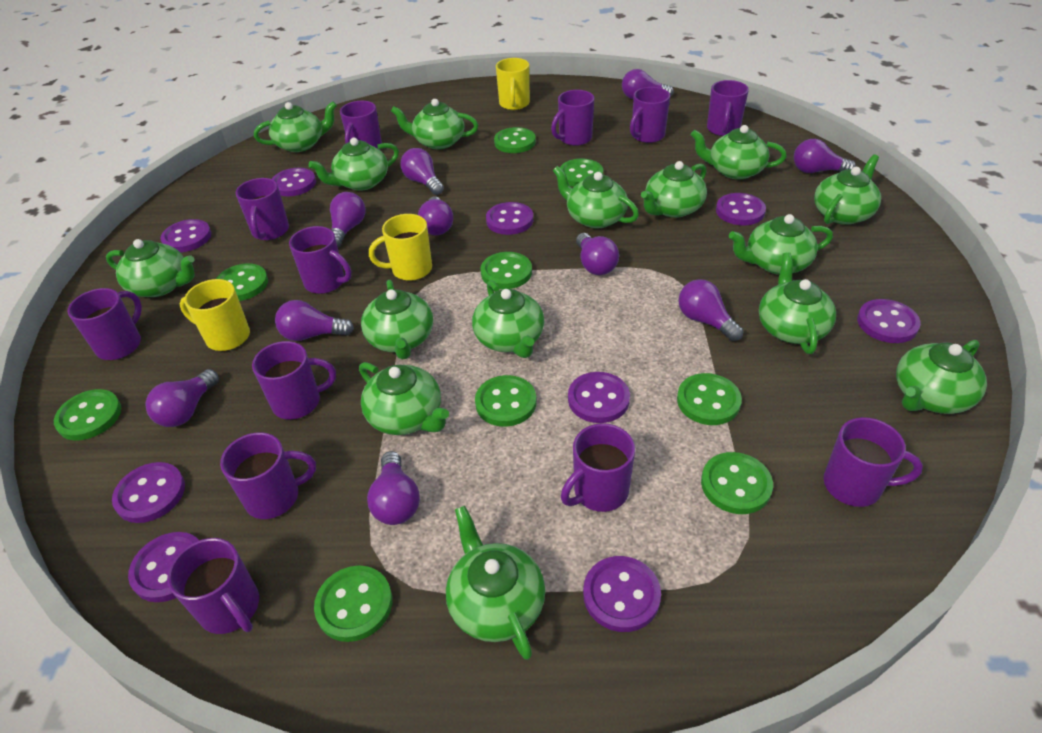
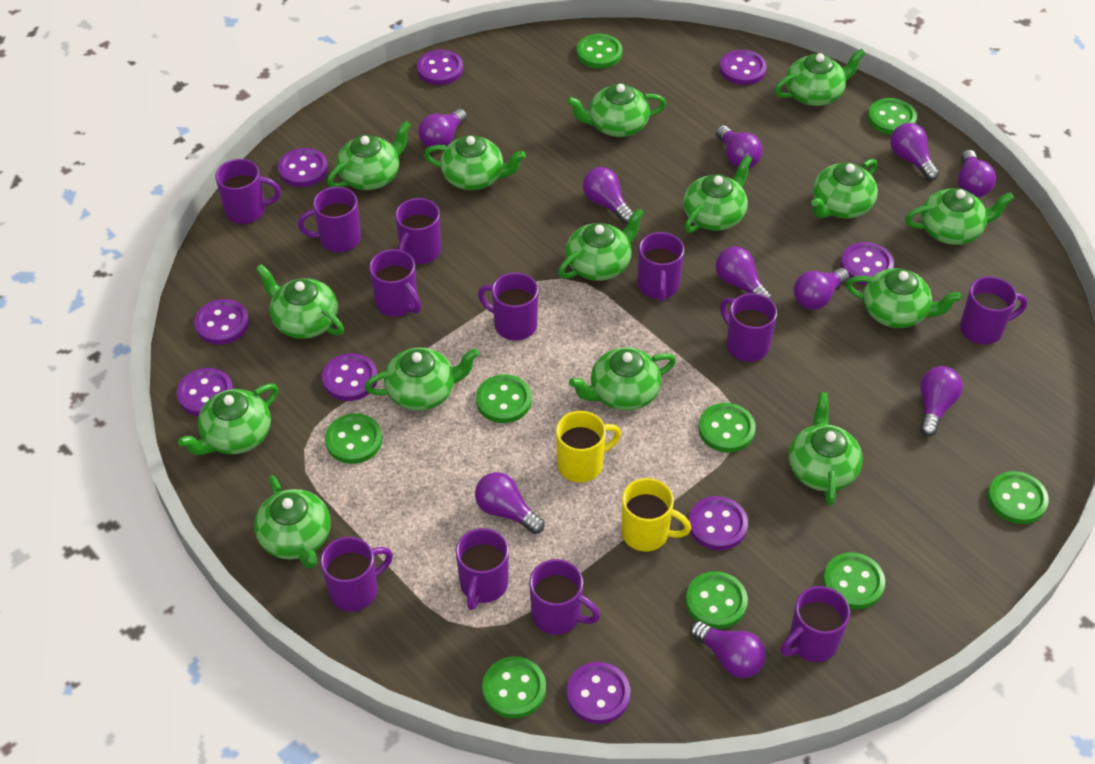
yellow mug: 3 -> 2

